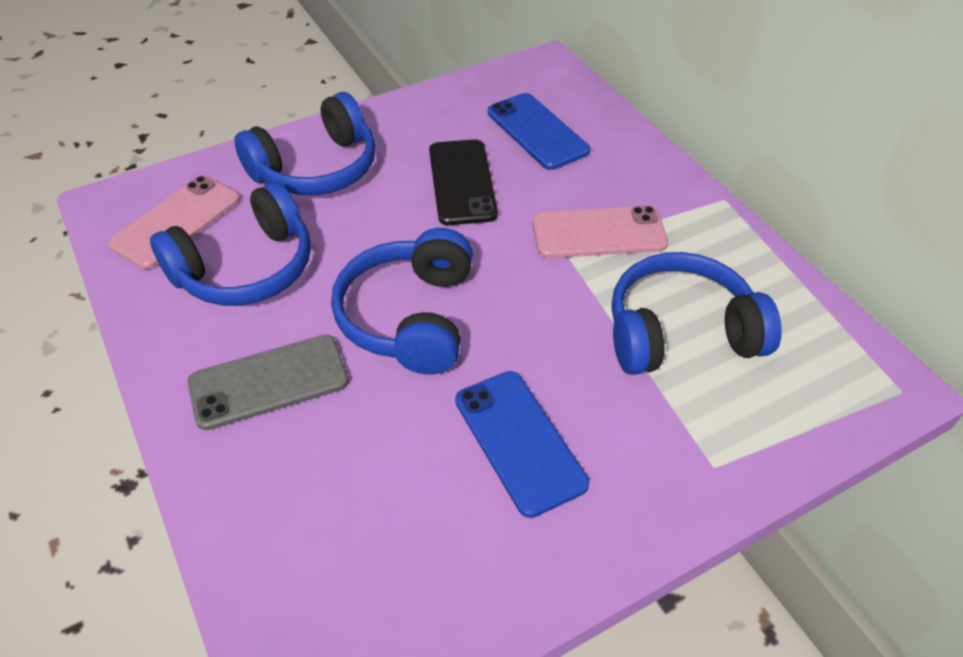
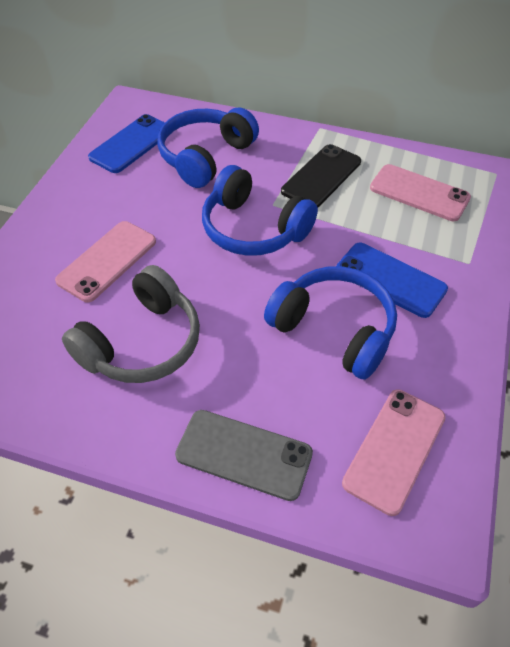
blue headphones: 4 -> 3
grey headphones: 0 -> 1
pink phone: 2 -> 3

